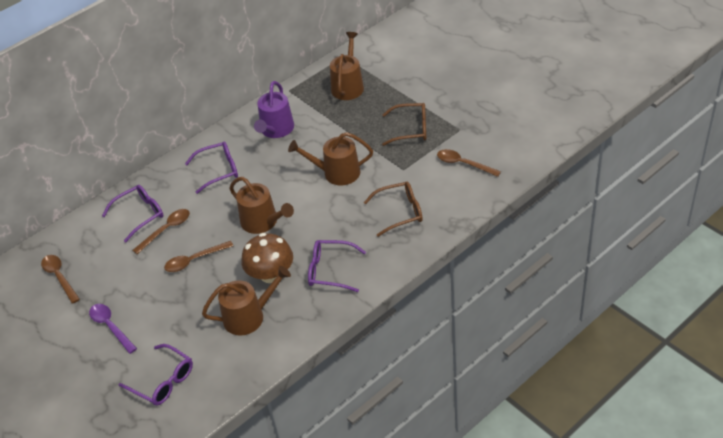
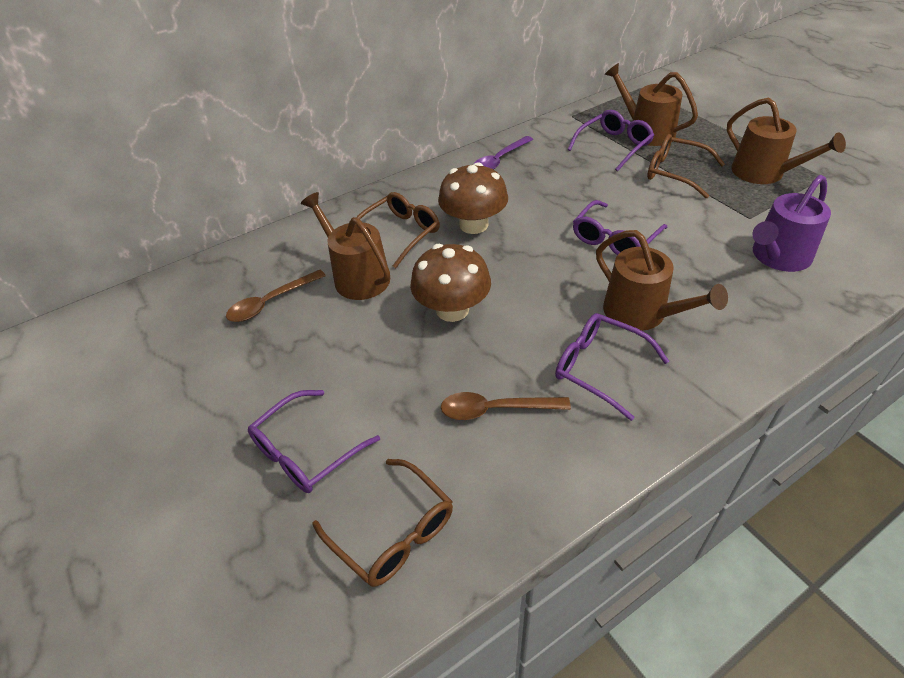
brown glasses: 2 -> 3
brown mushroom: 1 -> 2
brown spoon: 4 -> 2

